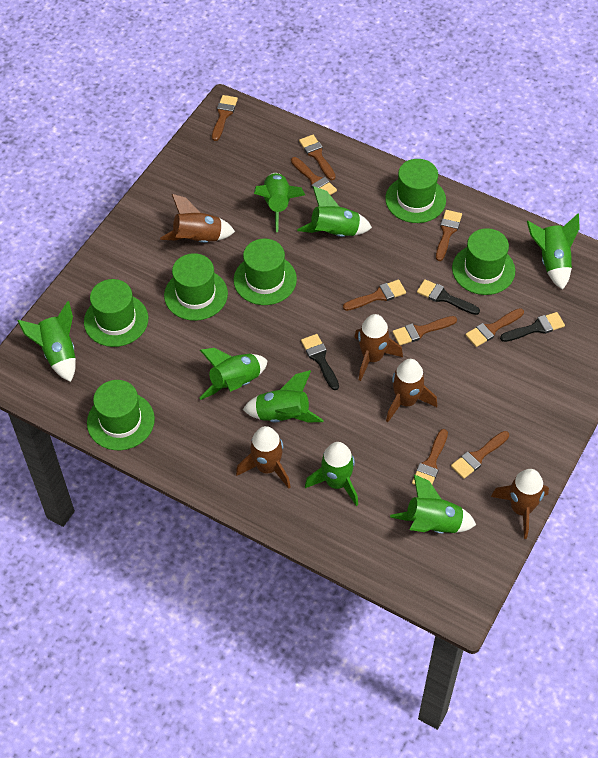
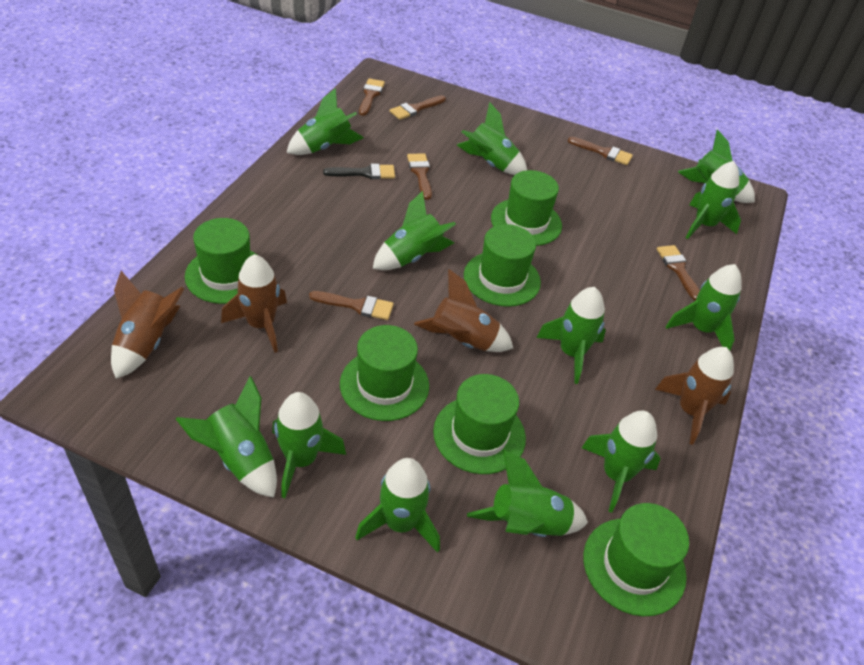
black brush: 3 -> 1
brown brush: 9 -> 6
brown rocket: 5 -> 4
green rocket: 8 -> 12

